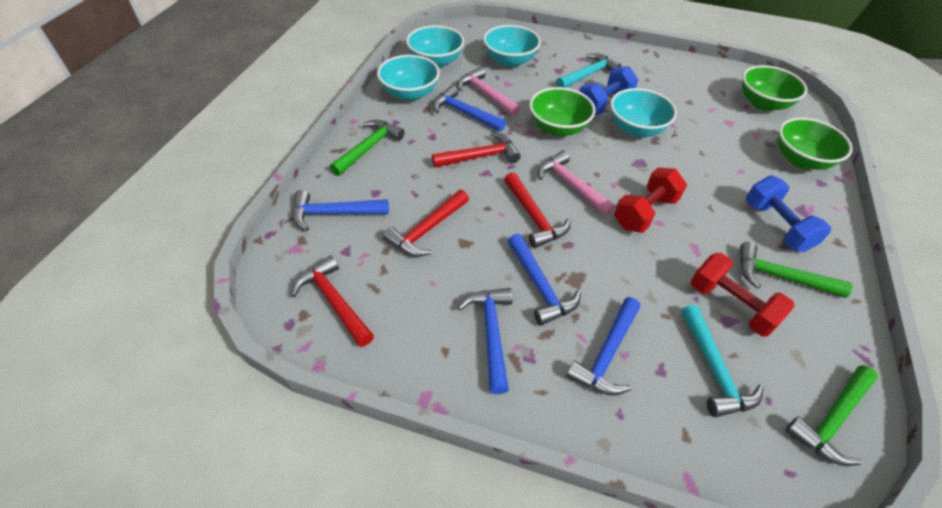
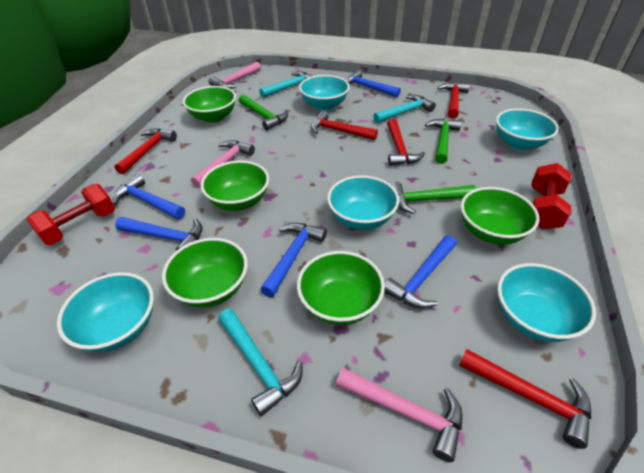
blue dumbbell: 2 -> 0
green bowl: 3 -> 5
pink hammer: 2 -> 3
red hammer: 4 -> 5
turquoise bowl: 4 -> 5
turquoise hammer: 2 -> 3

